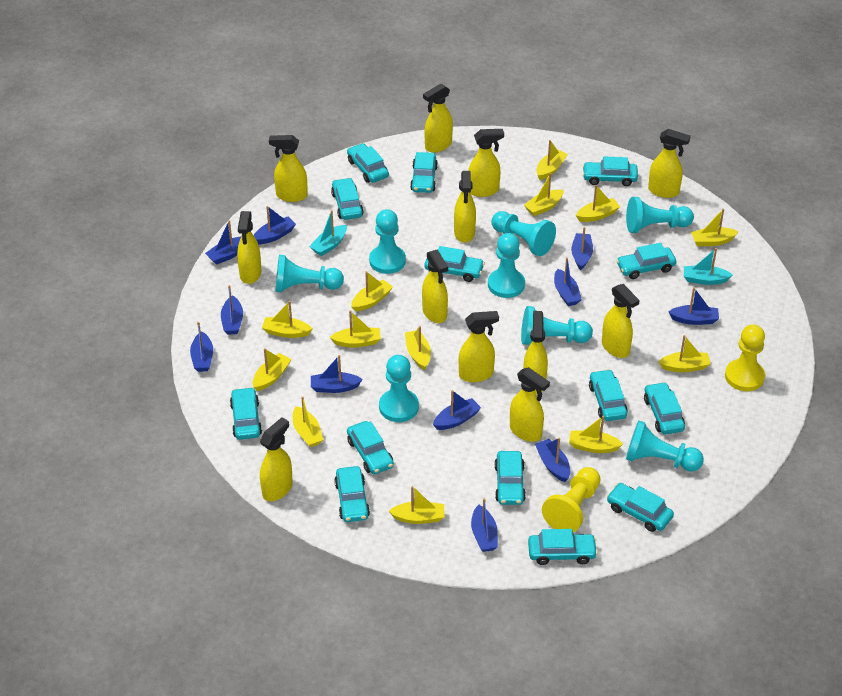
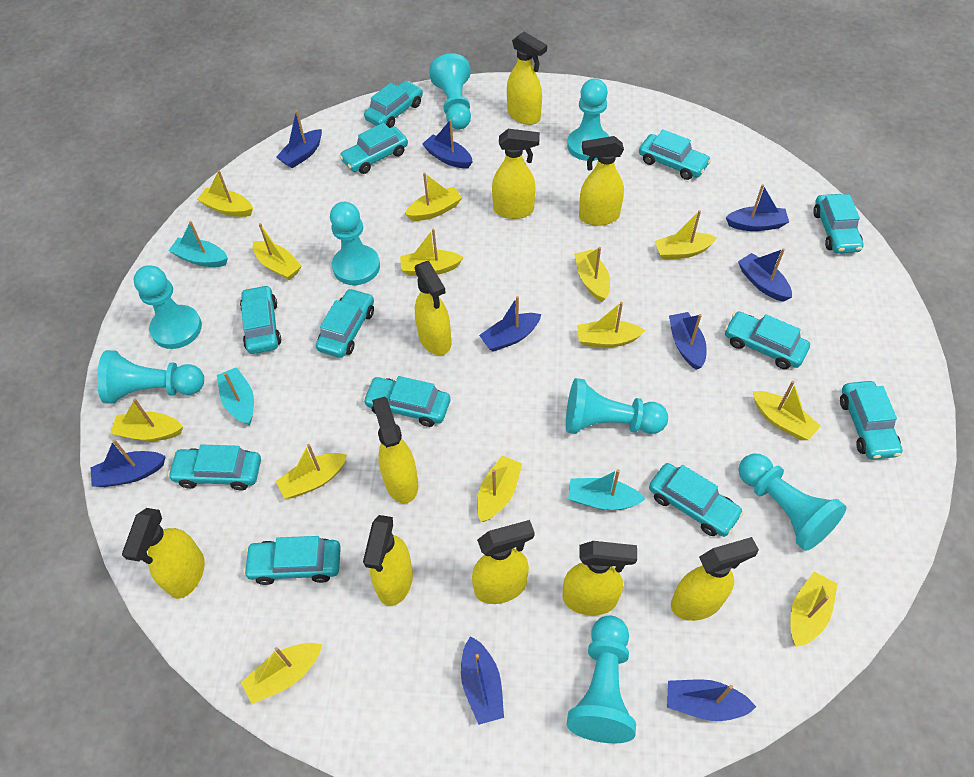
blue boat: 11 -> 9
turquoise boat: 2 -> 3
turquoise car: 14 -> 12
yellow pawn: 2 -> 0
yellow spray bottle: 12 -> 10

